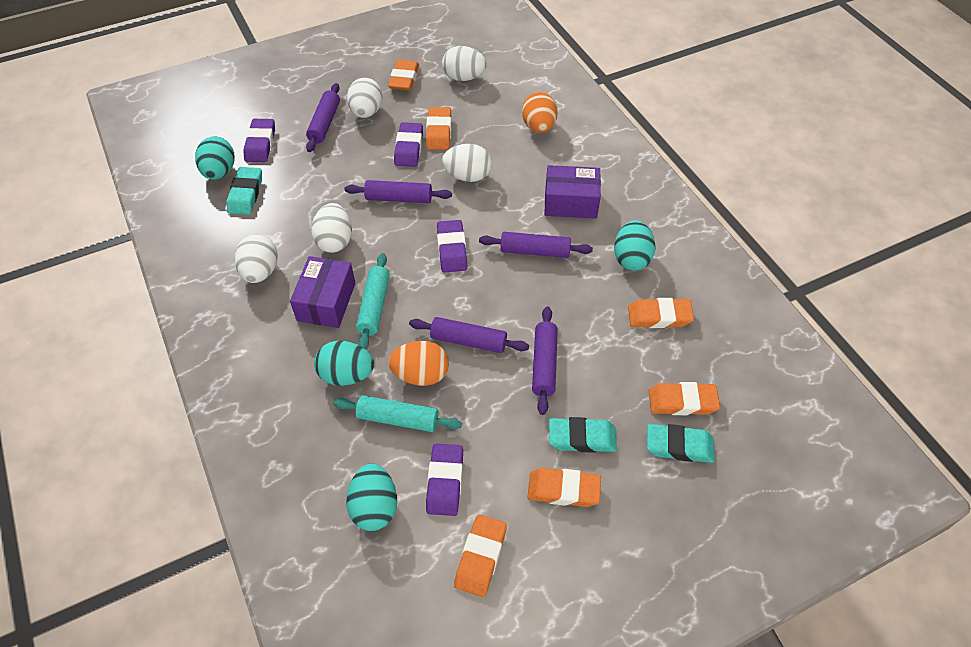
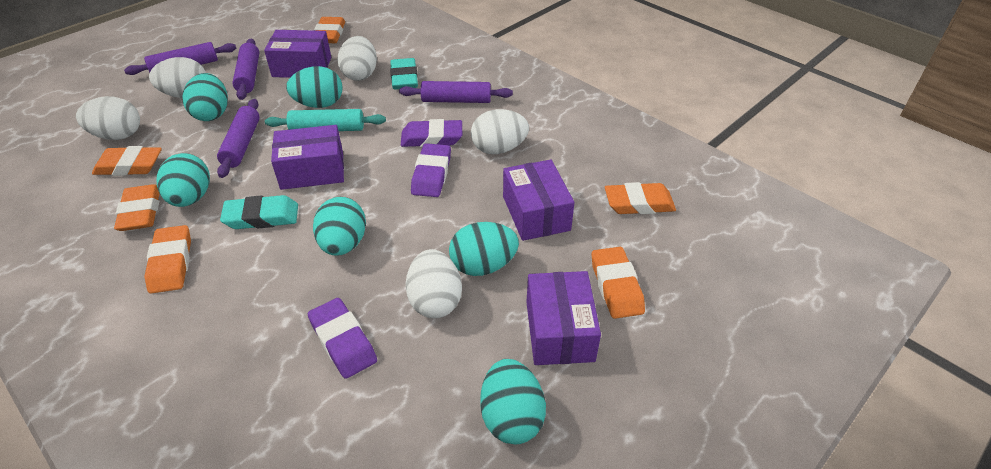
orange egg: 2 -> 0
purple box: 2 -> 4
purple eraser: 4 -> 3
purple rolling pin: 5 -> 4
turquoise egg: 4 -> 6
turquoise eraser: 3 -> 2
turquoise rolling pin: 2 -> 1

